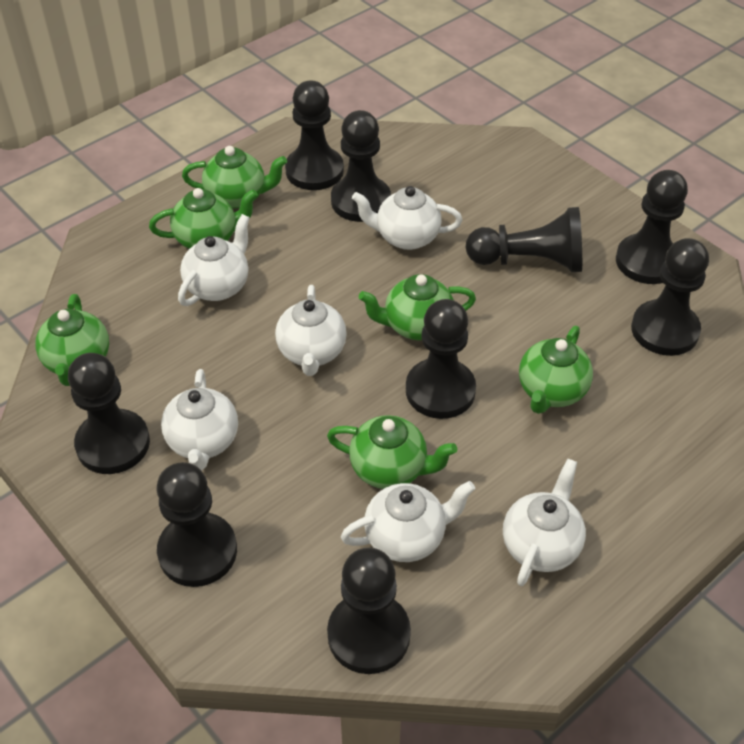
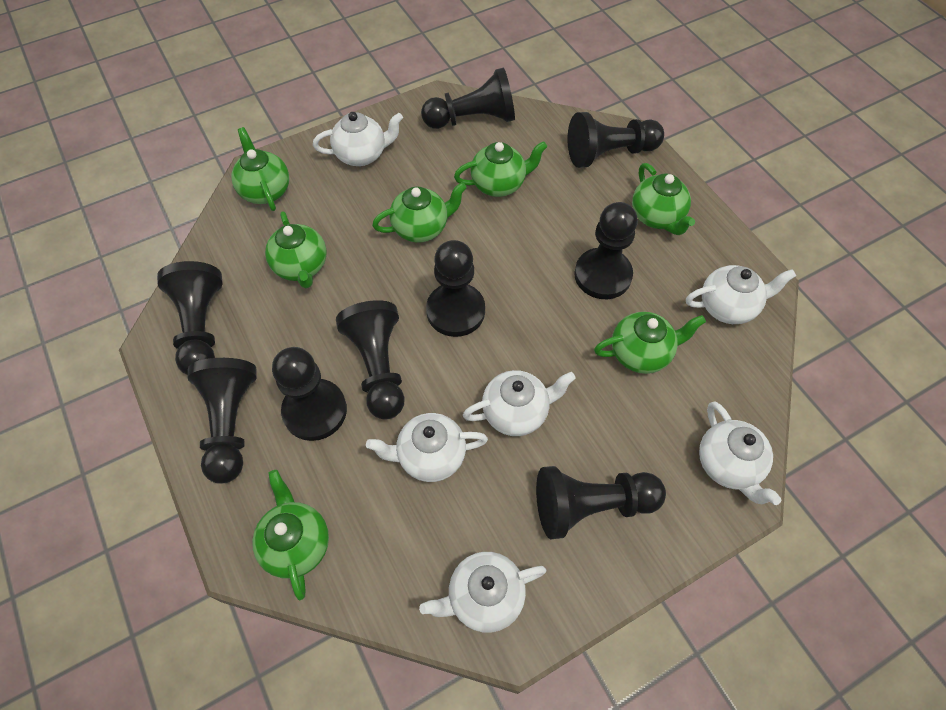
green teapot: 6 -> 7

